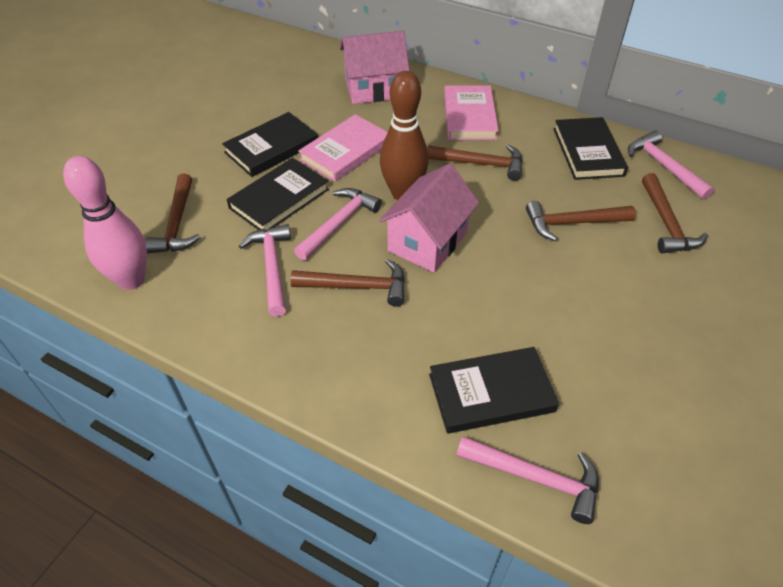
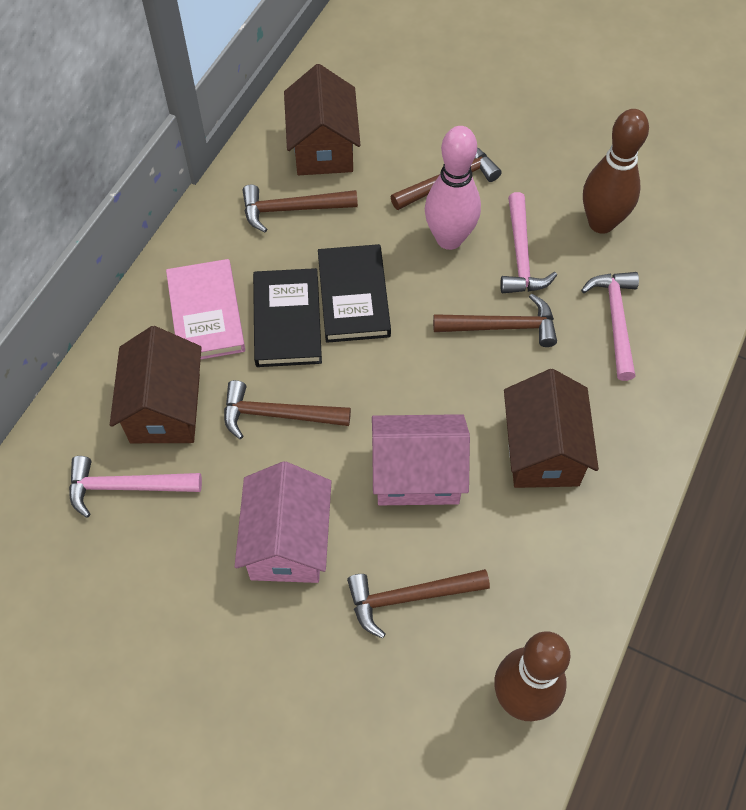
black book: 4 -> 2
brown bowling pin: 1 -> 2
brown house: 0 -> 3
pink book: 2 -> 1
pink hammer: 4 -> 3

